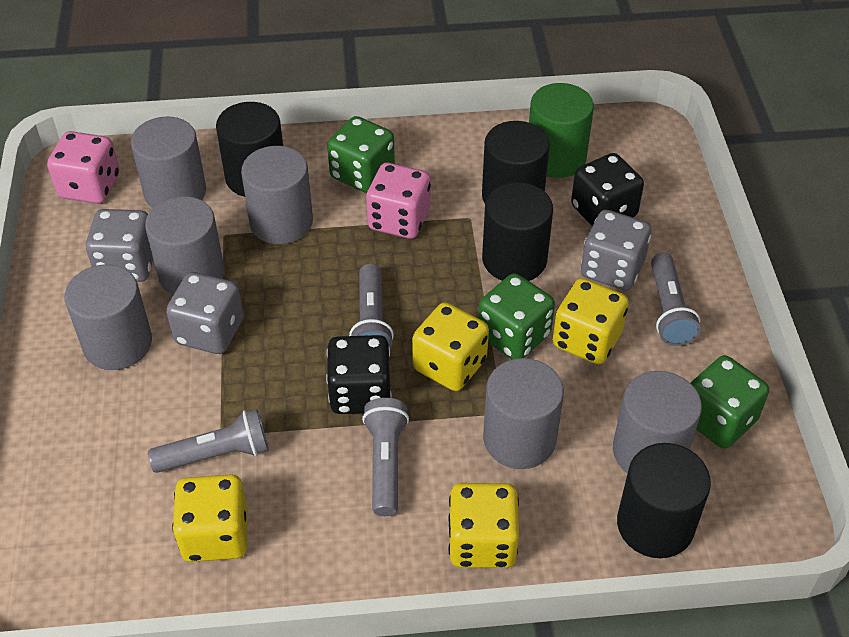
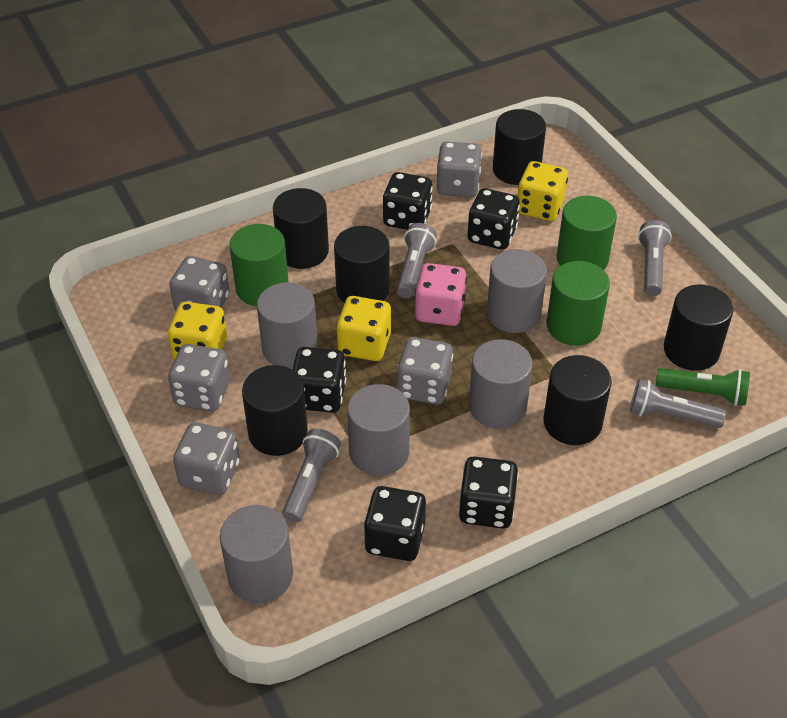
black cylinder: 4 -> 6
black dice: 2 -> 5
green cylinder: 1 -> 3
green dice: 3 -> 0
green flashlight: 0 -> 1
grey cylinder: 6 -> 5
grey dice: 3 -> 5
pink dice: 2 -> 1
yellow dice: 4 -> 3

